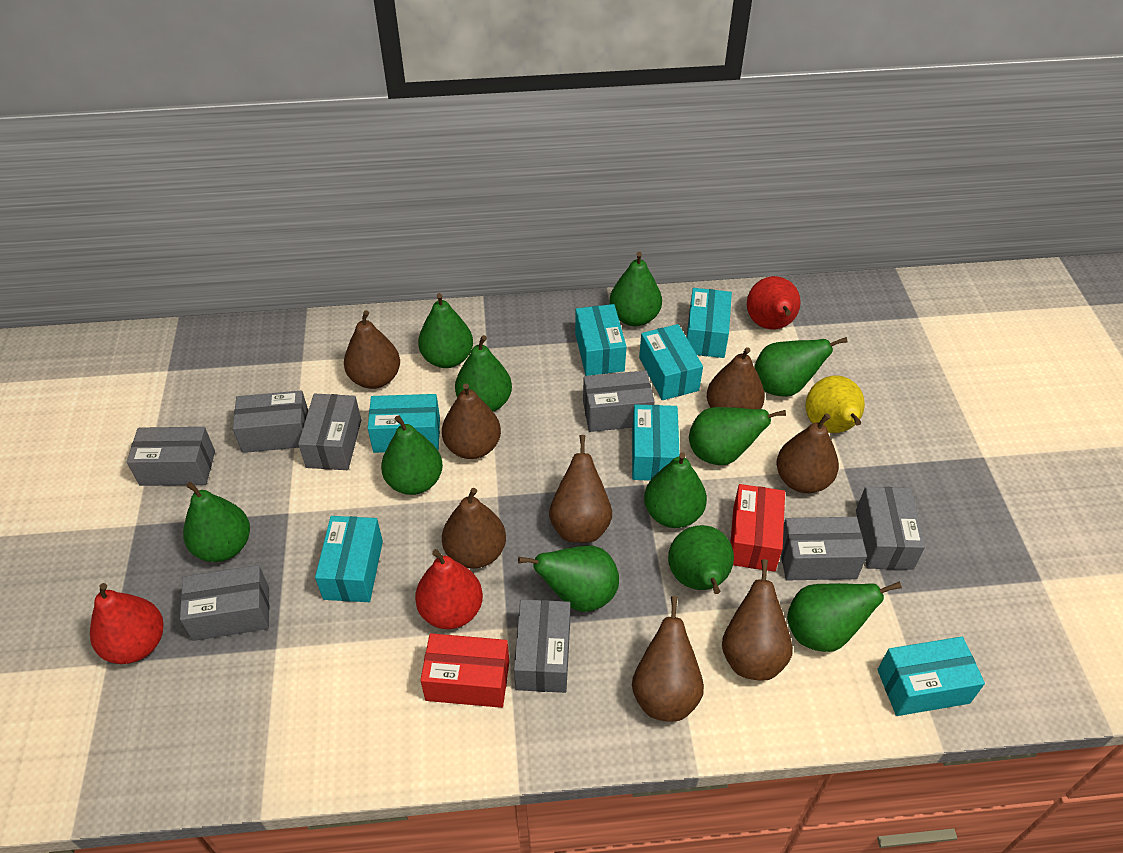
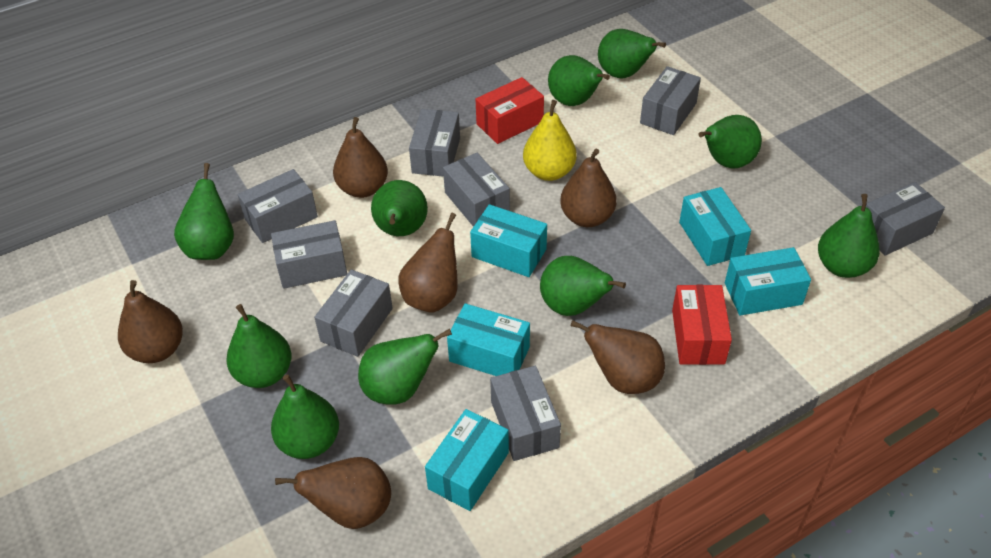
brown pear: 8 -> 6
green pear: 11 -> 10
red pear: 3 -> 0
turquoise box: 7 -> 5

